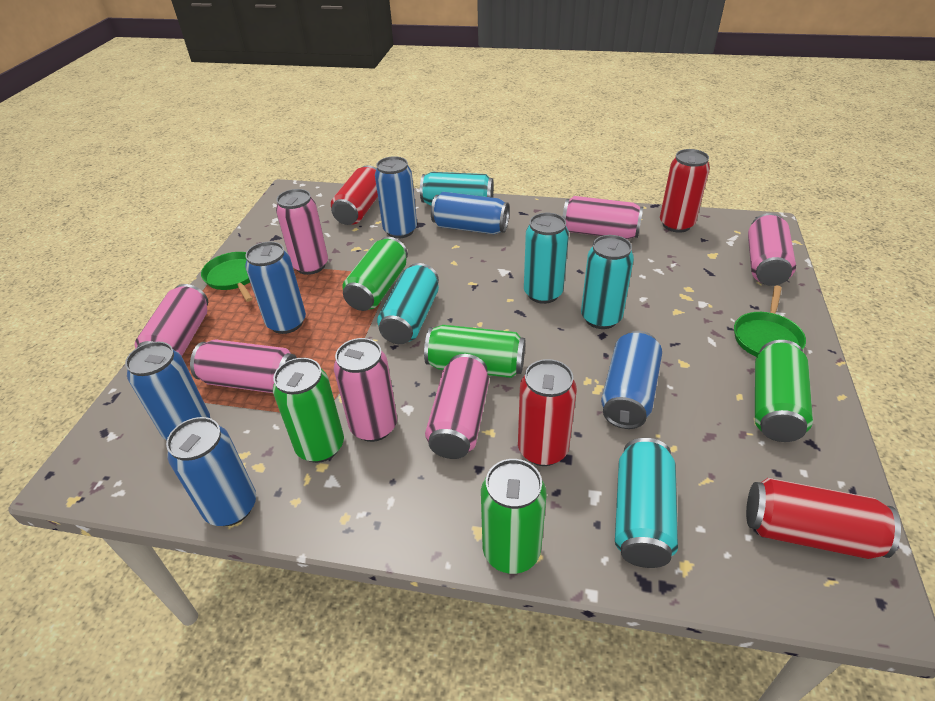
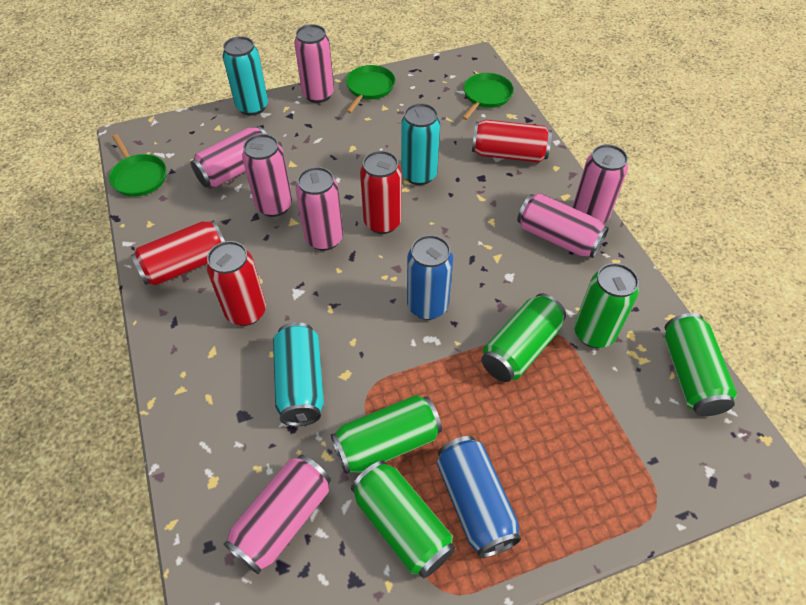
blue can: 6 -> 2
green pan: 2 -> 3
turquoise can: 5 -> 3

